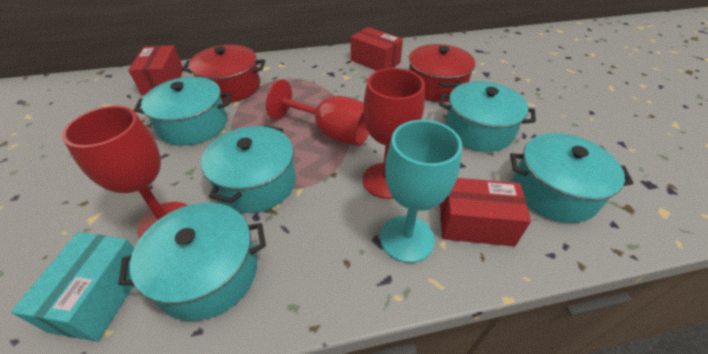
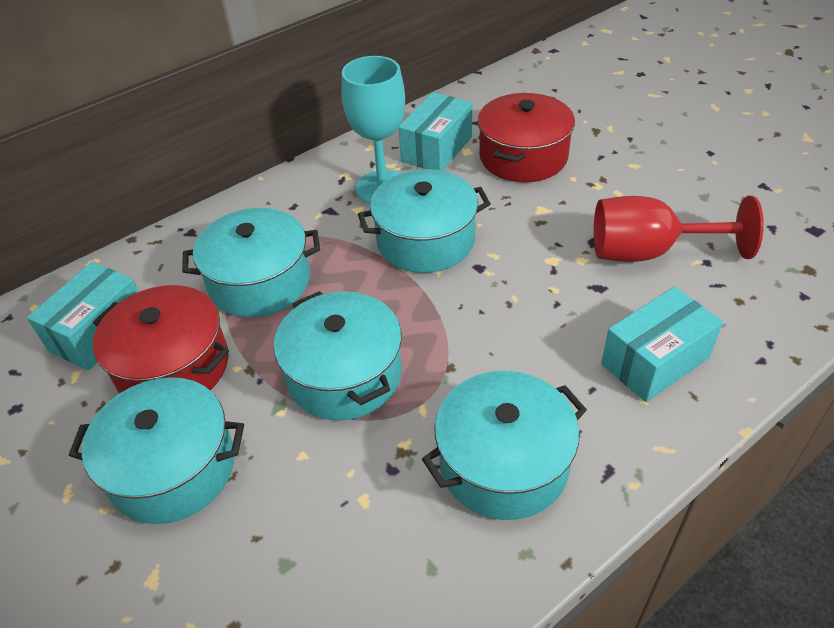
red box: 3 -> 0
red goblet: 3 -> 1
turquoise box: 1 -> 3

